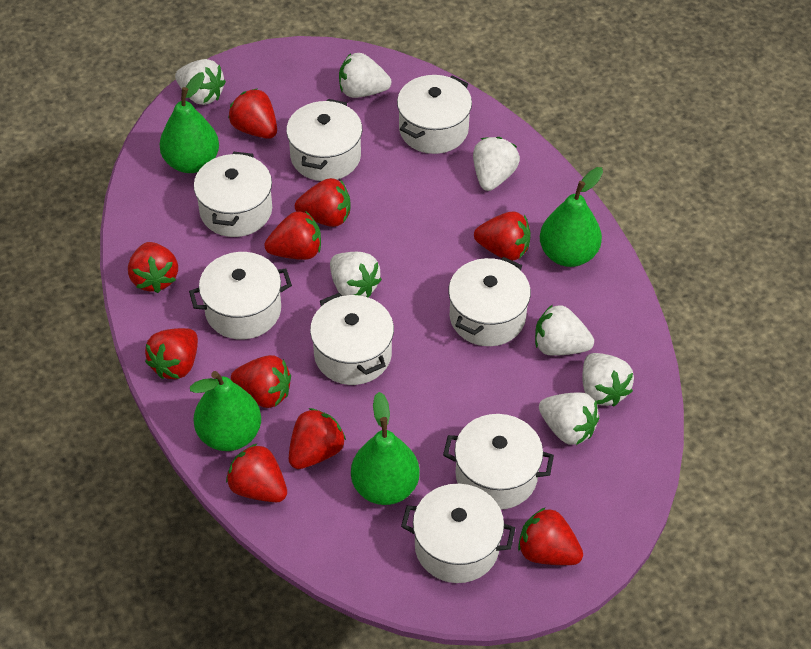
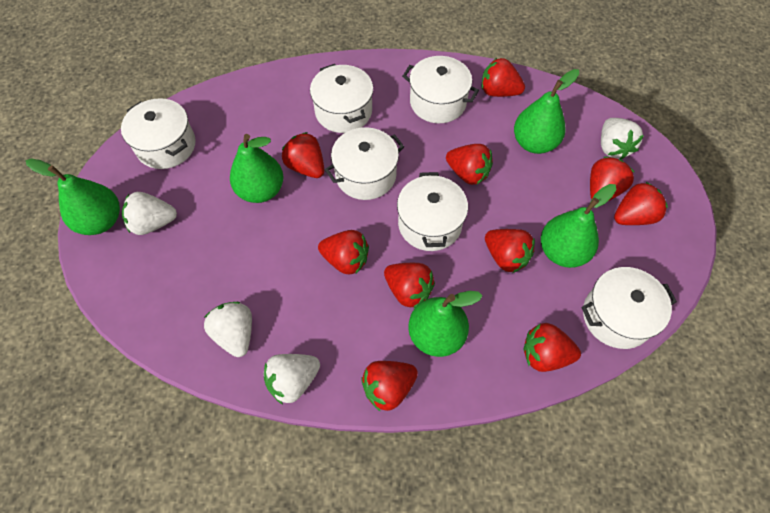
green pear: 4 -> 5
white pot: 8 -> 6
white strawberry: 7 -> 4

